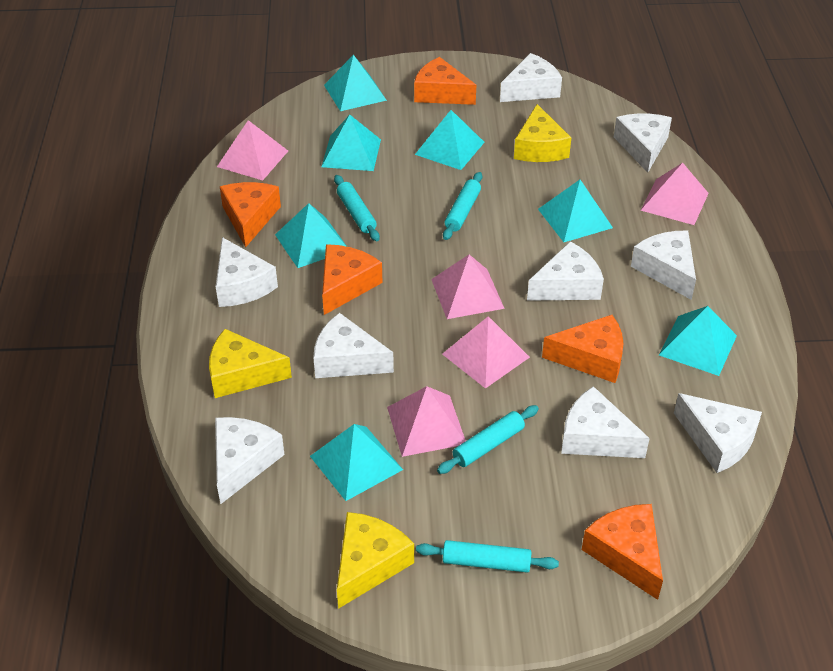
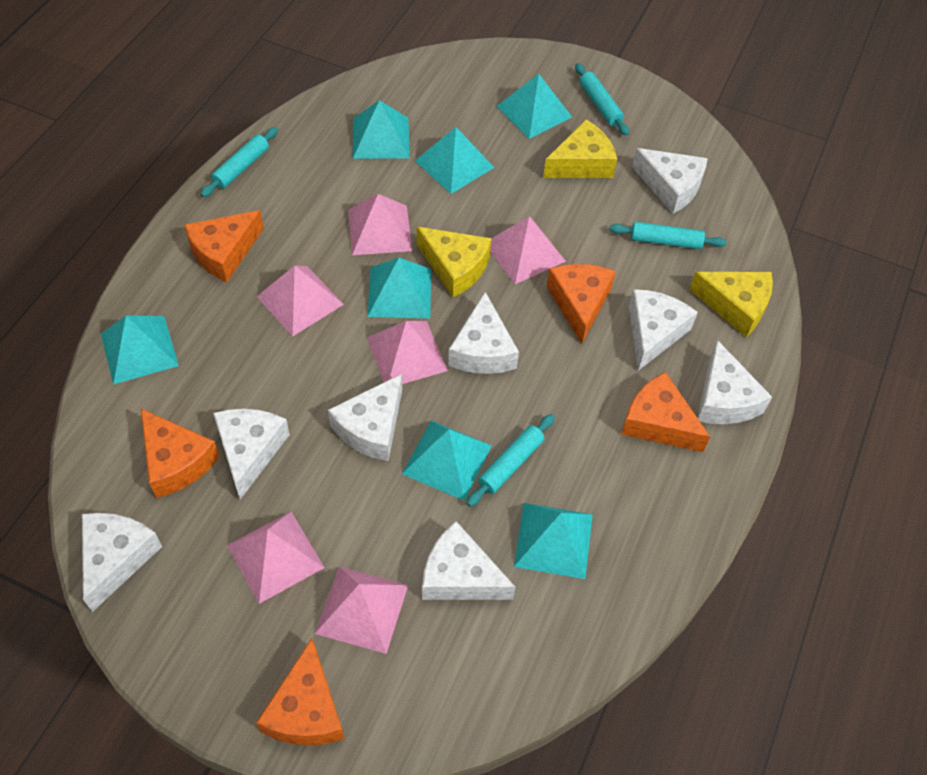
pink pyramid: 5 -> 6
white cheese: 9 -> 8

